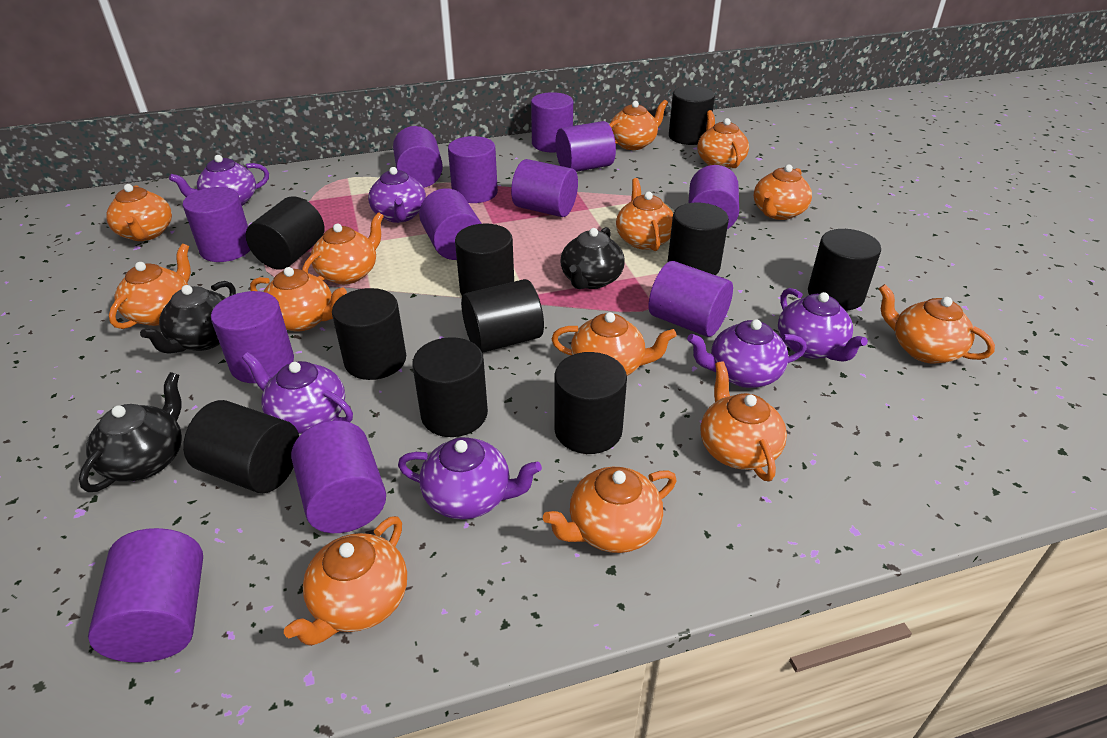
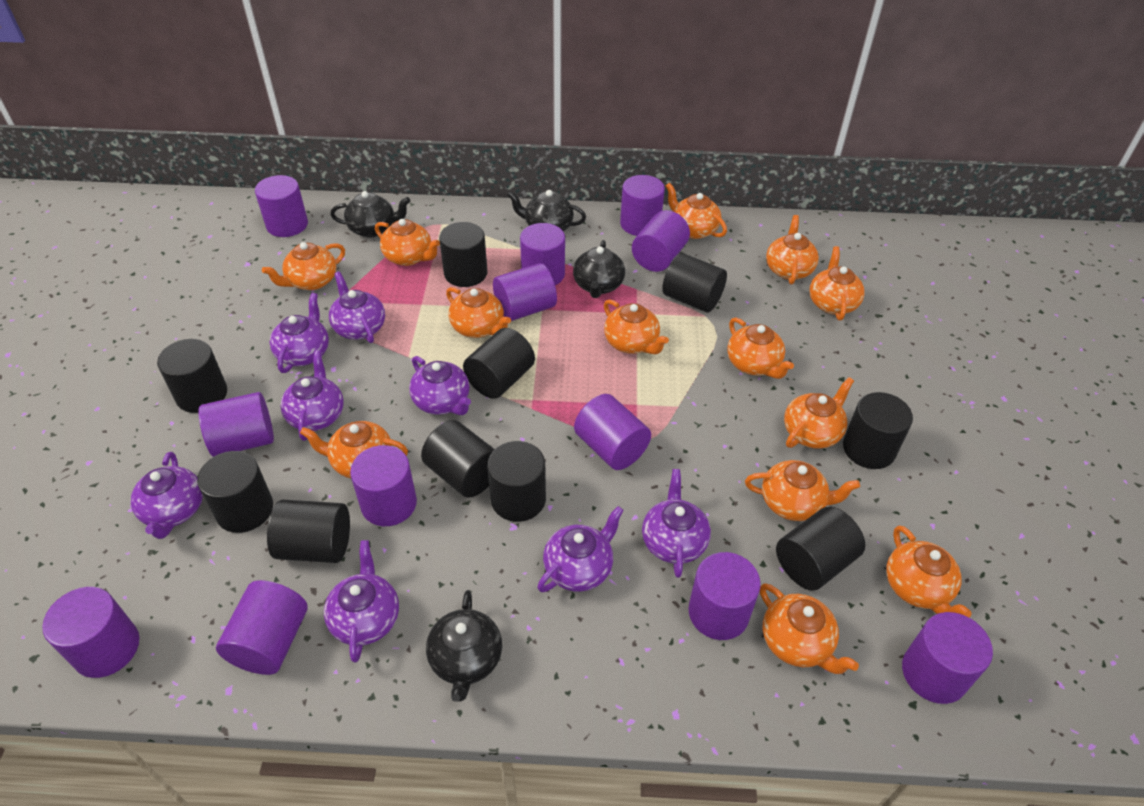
black teapot: 3 -> 4
purple teapot: 6 -> 8

